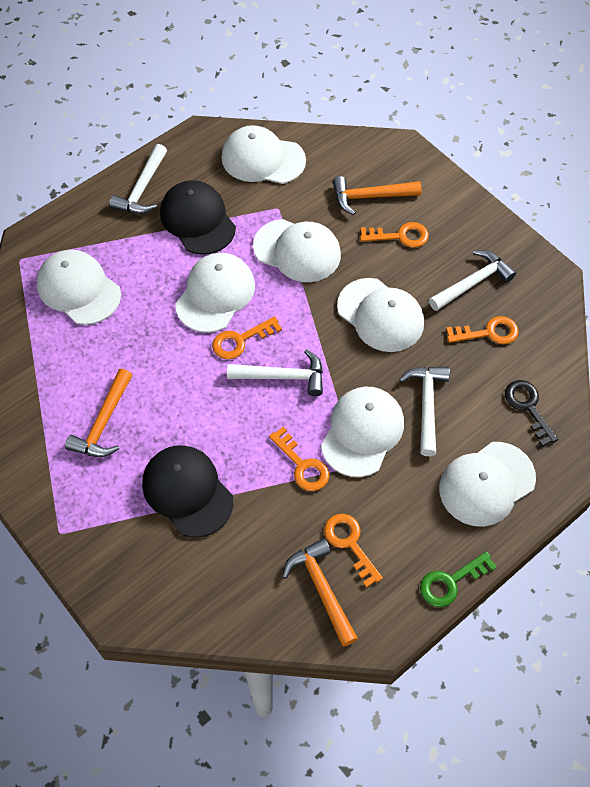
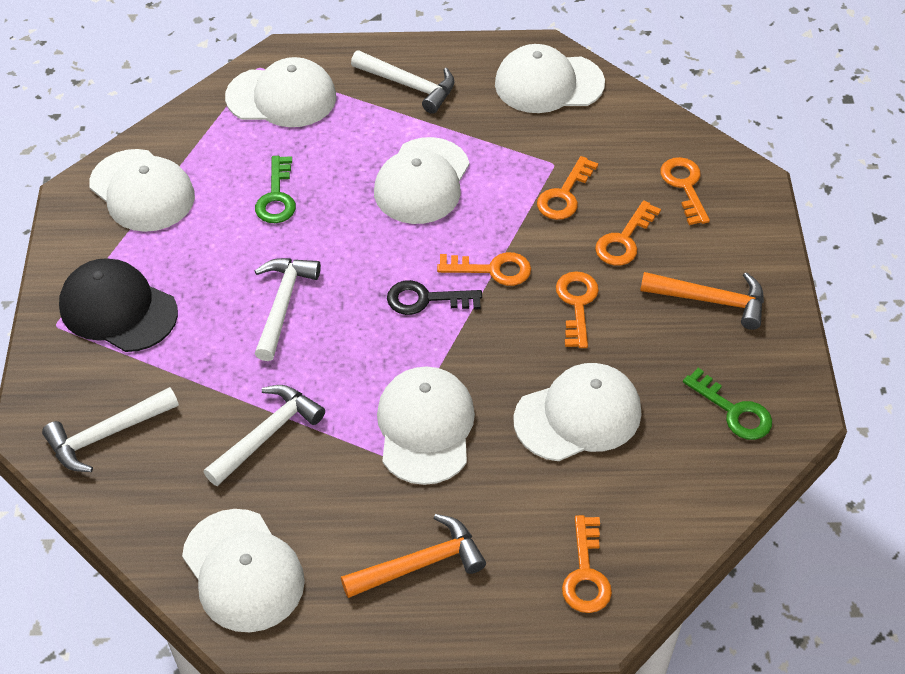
black cap: 2 -> 1
green key: 1 -> 2
orange hammer: 3 -> 2
orange key: 5 -> 6

